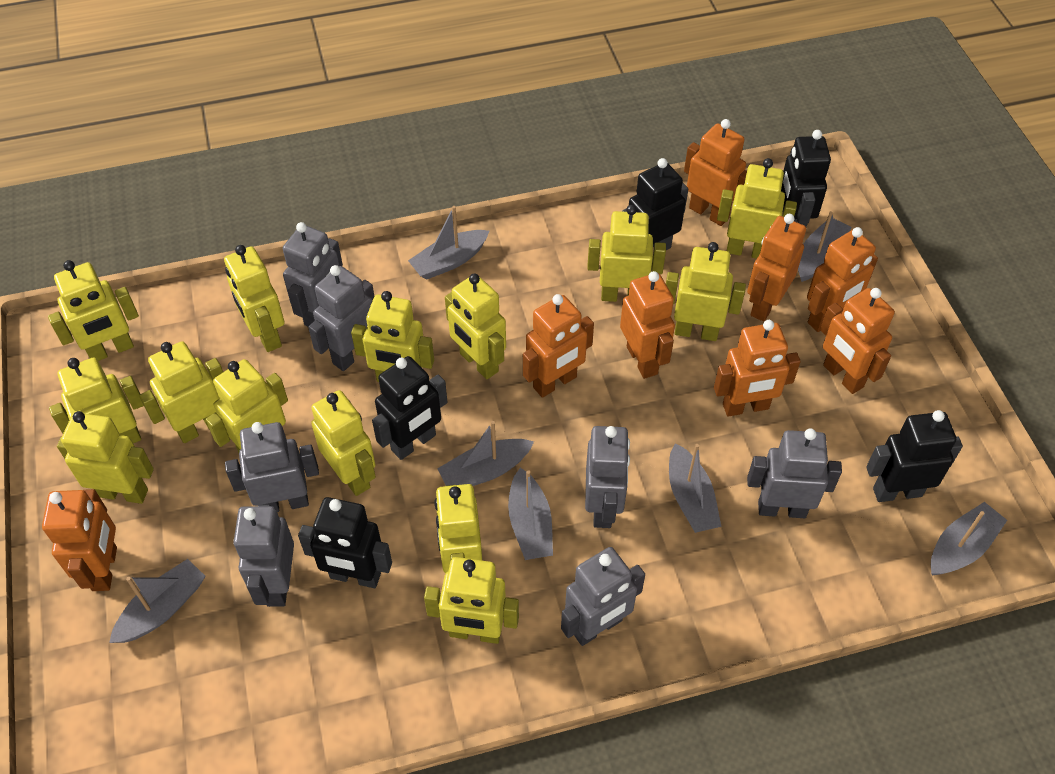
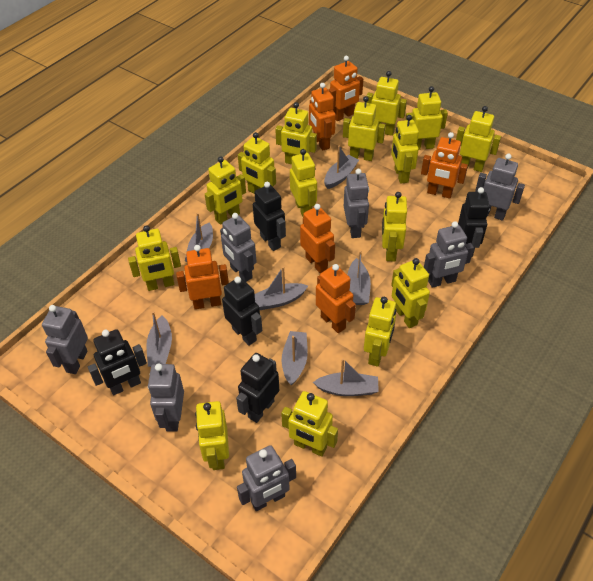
orange robot: 8 -> 6
yellow robot: 14 -> 15

